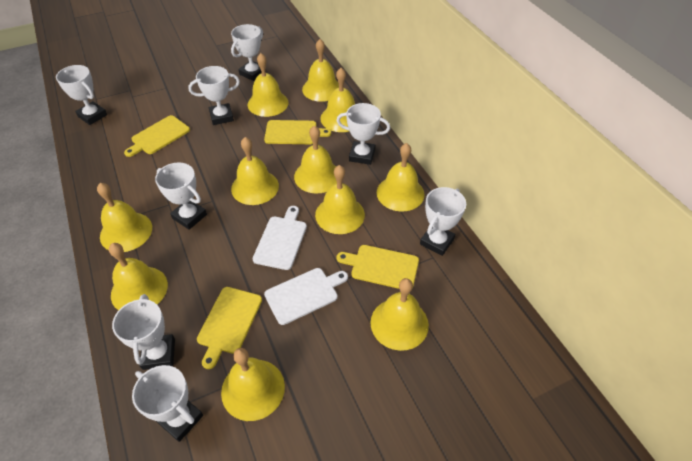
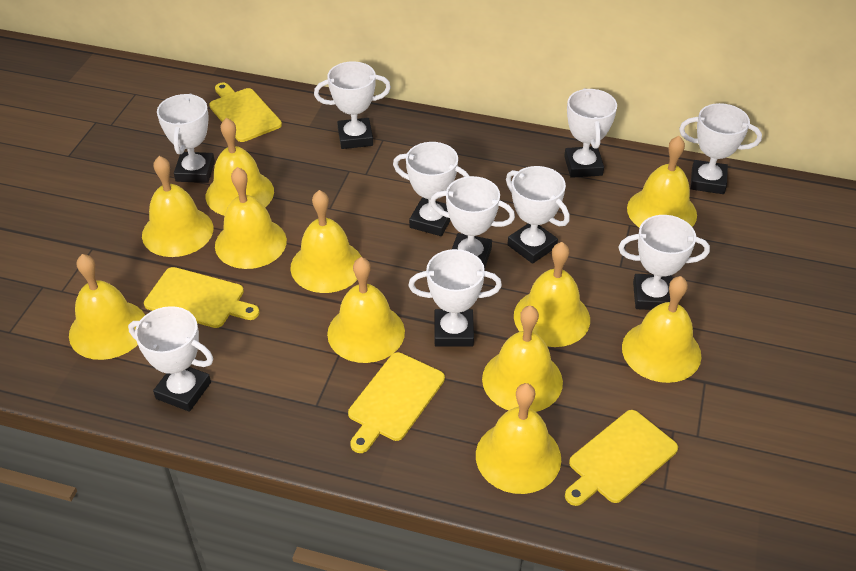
white cutting board: 2 -> 0
white trophy: 8 -> 10

